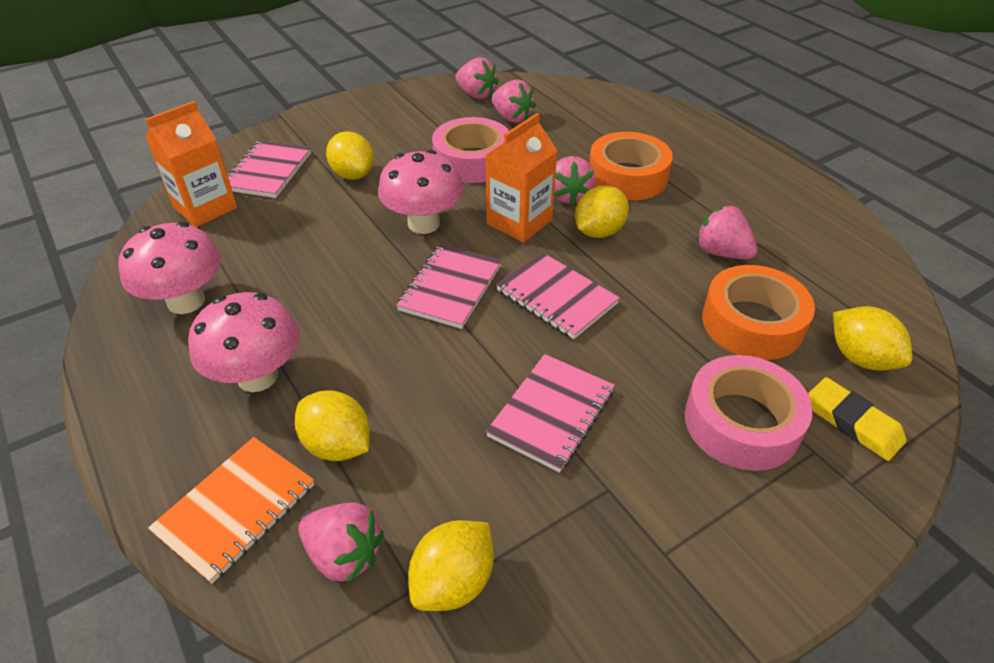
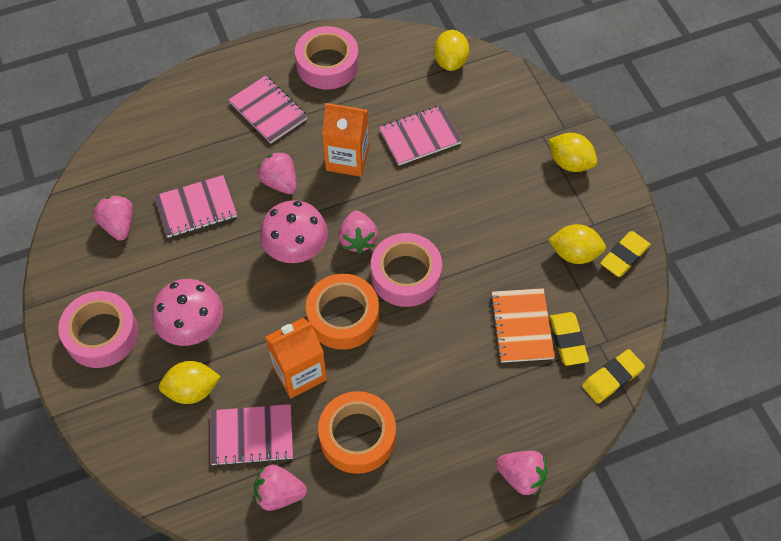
pink mushroom: 3 -> 2
pink tape: 2 -> 3
yellow eraser: 1 -> 3
yellow lemon: 5 -> 4

